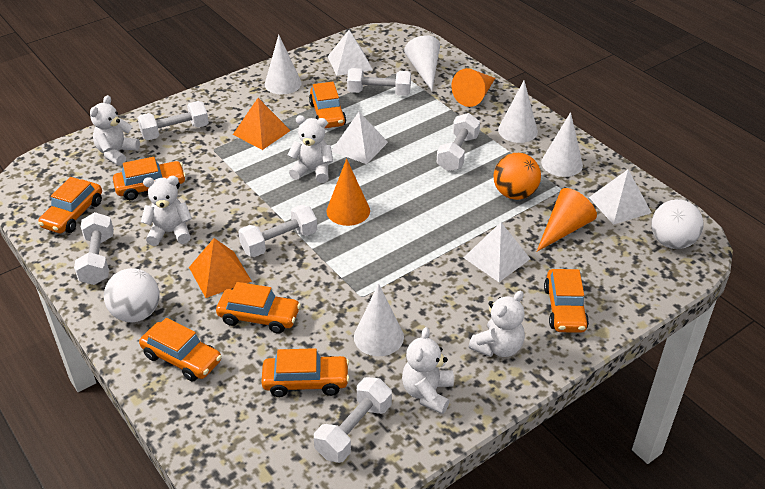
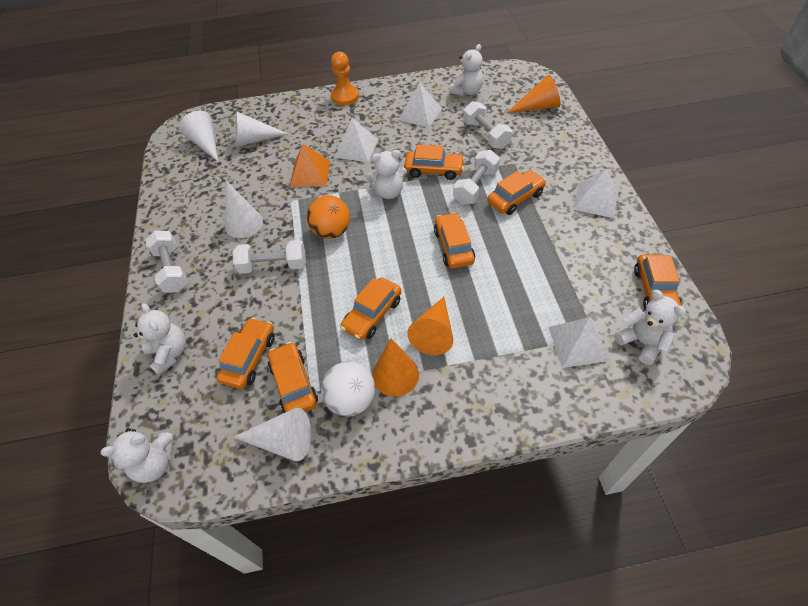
orange pawn: 0 -> 1
orange pyramid: 2 -> 1
white ball: 2 -> 1
white cone: 5 -> 4
white dumbbell: 6 -> 4

